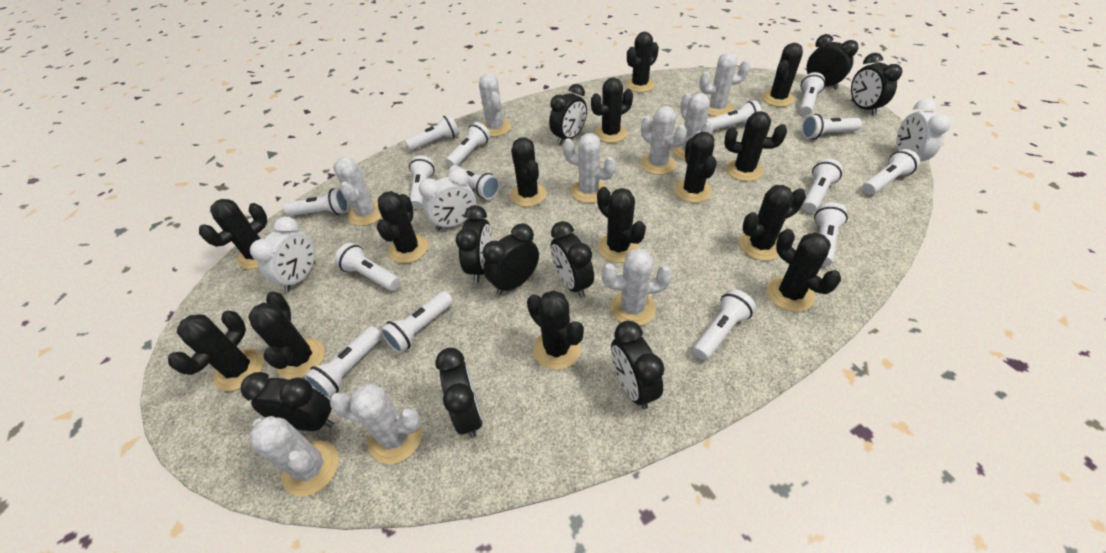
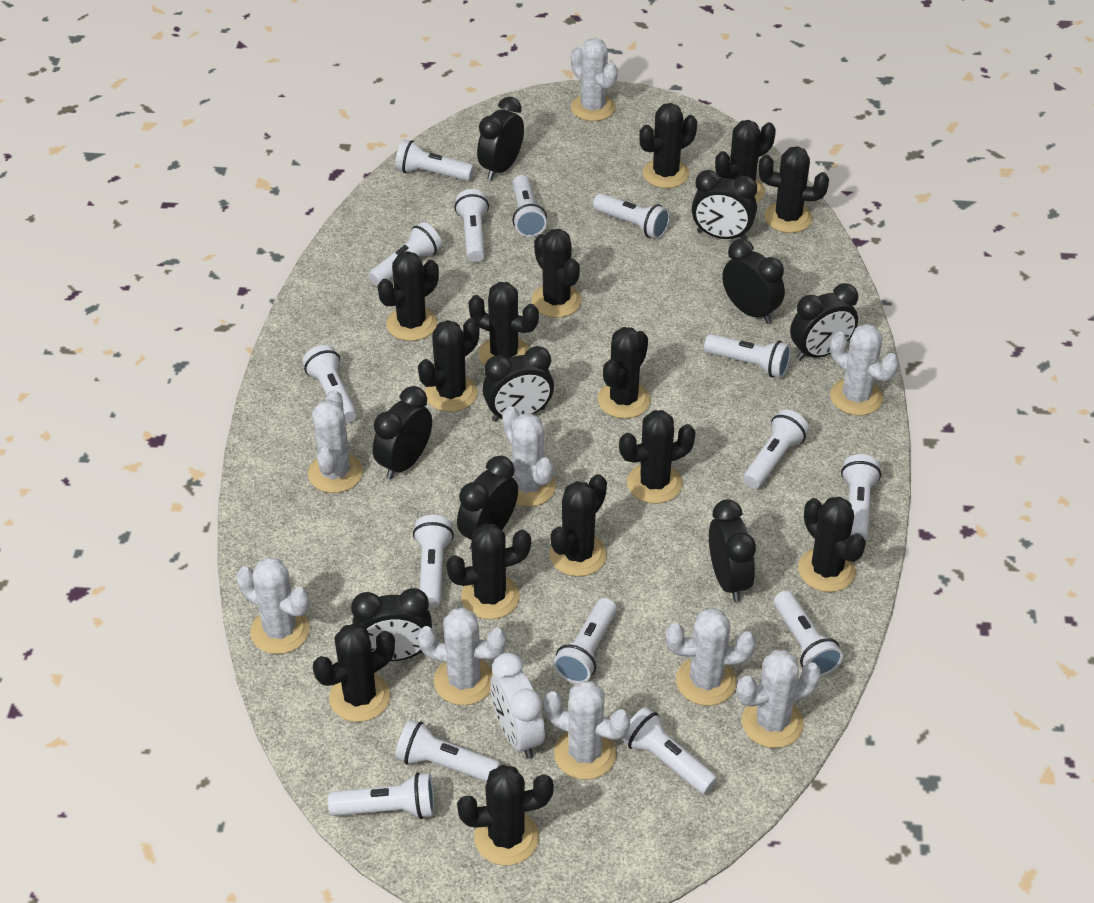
white clock: 3 -> 1

